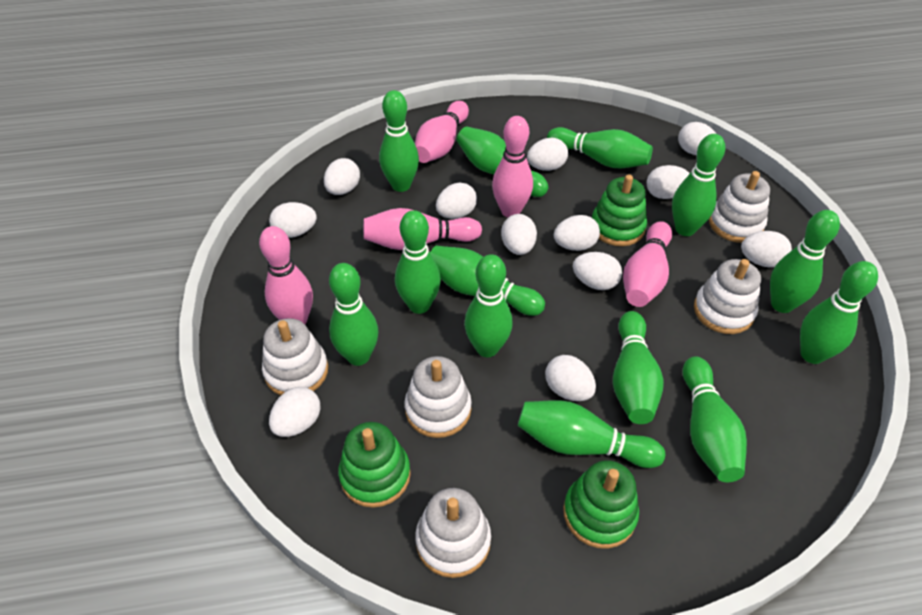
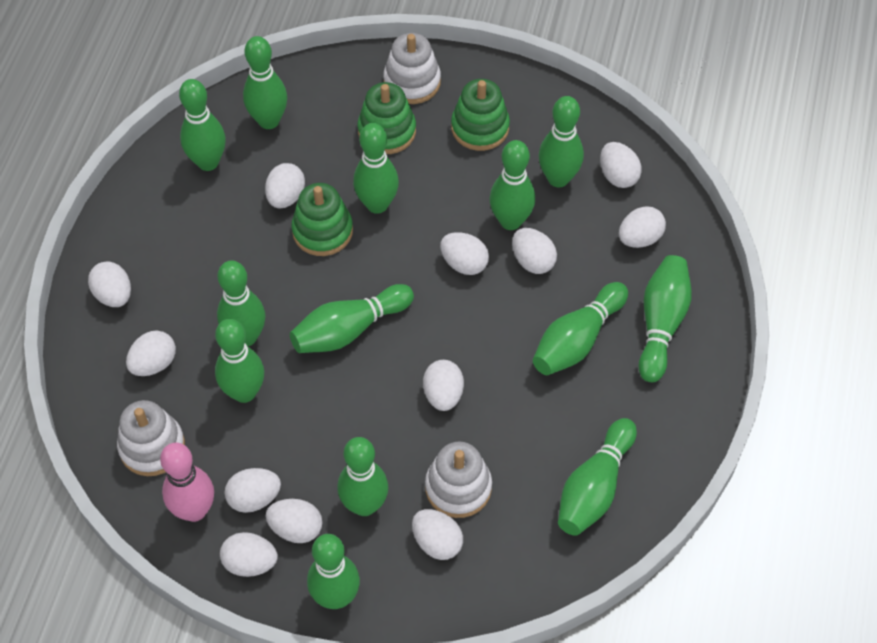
pink bowling pin: 5 -> 1
white stacking toy: 5 -> 3

